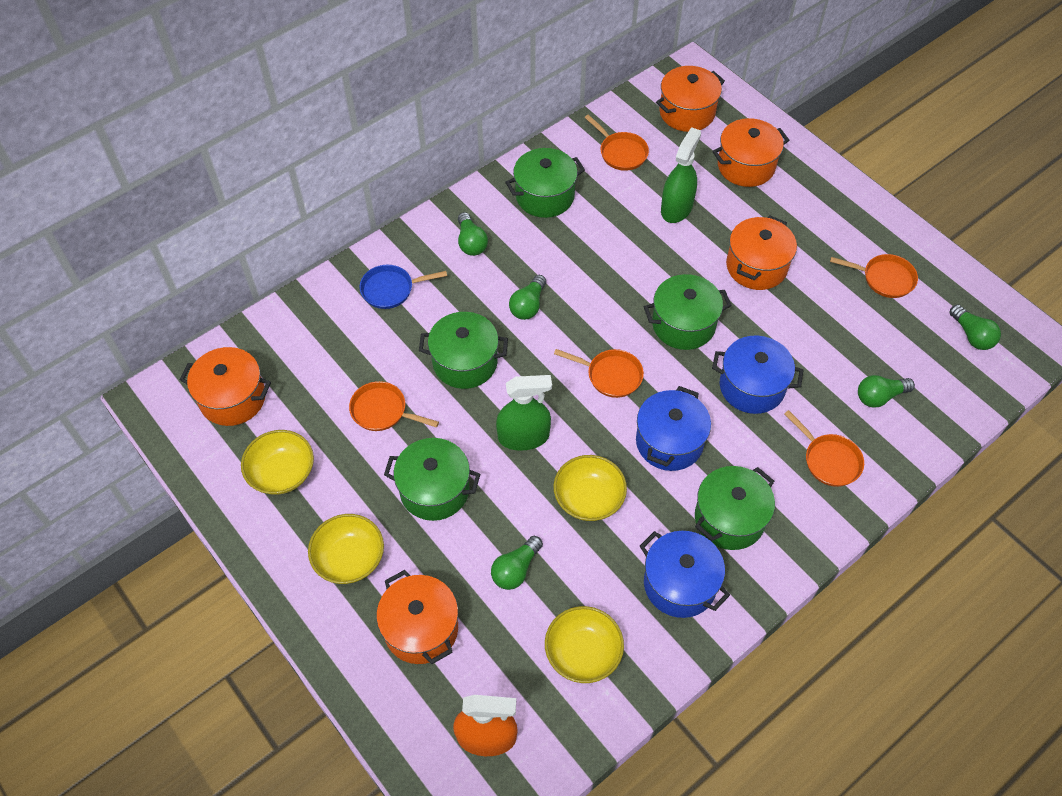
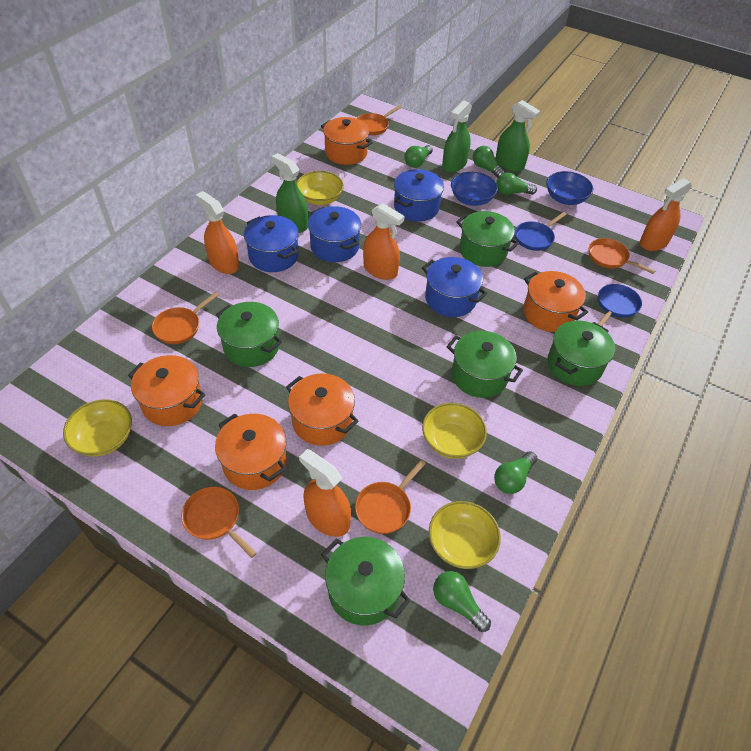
blue bowl: 0 -> 2
blue pan: 1 -> 2
blue pot: 3 -> 4
green spray bottle: 2 -> 3
orange spray bottle: 1 -> 4

